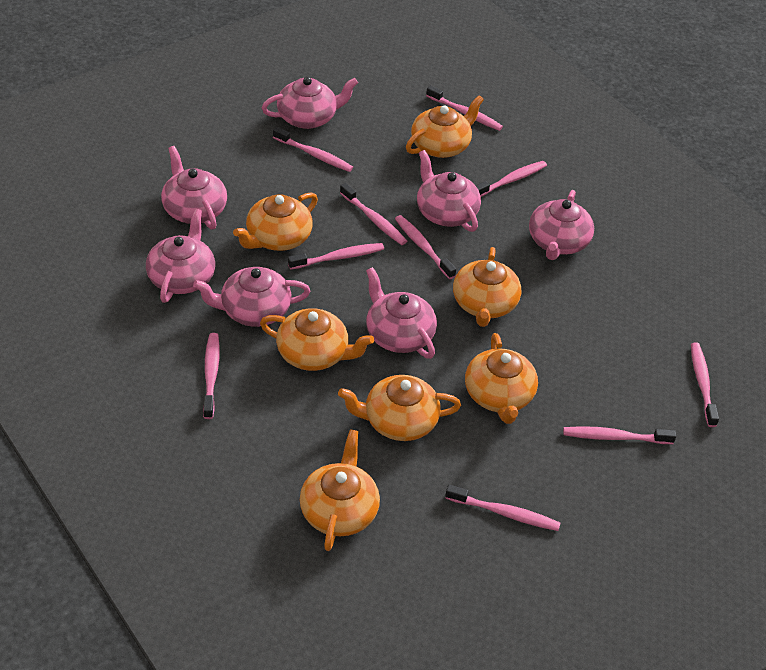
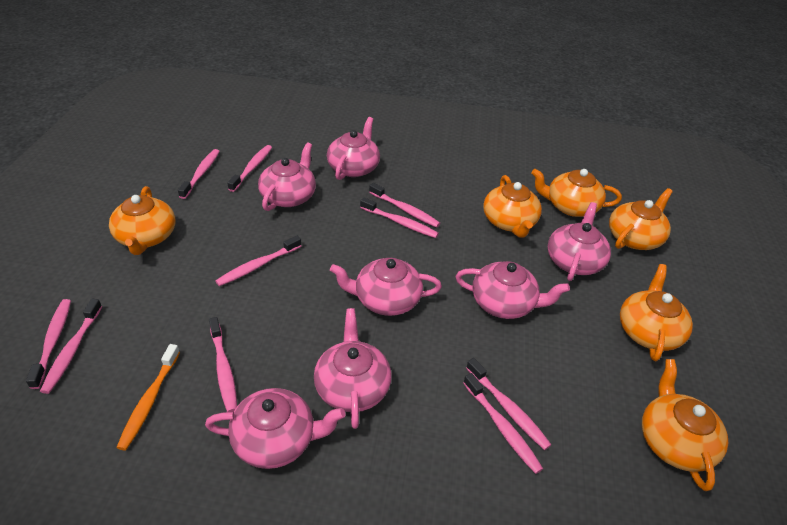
orange teapot: 7 -> 6
orange toothbrush: 0 -> 1

